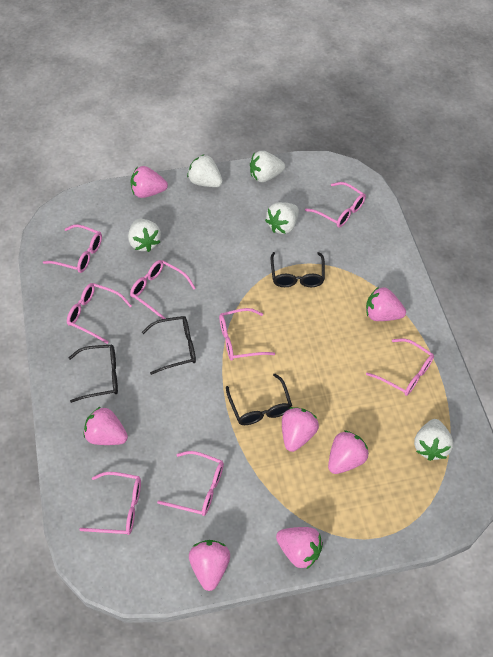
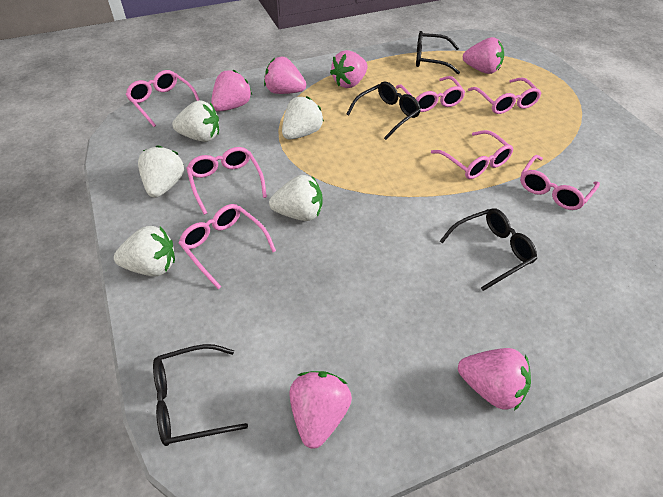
pink glasses: 8 -> 7
pink strawberry: 7 -> 6

